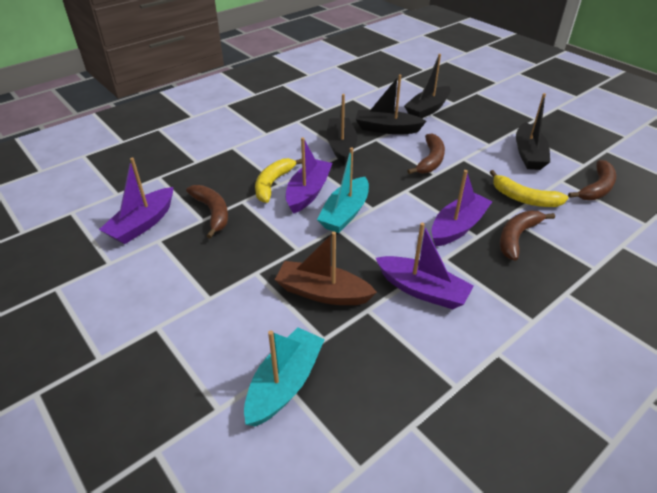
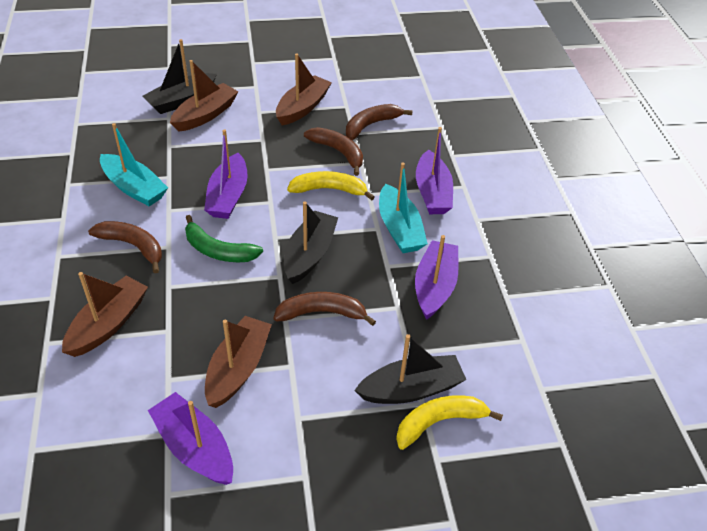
black boat: 4 -> 3
brown boat: 1 -> 4
green banana: 0 -> 1

